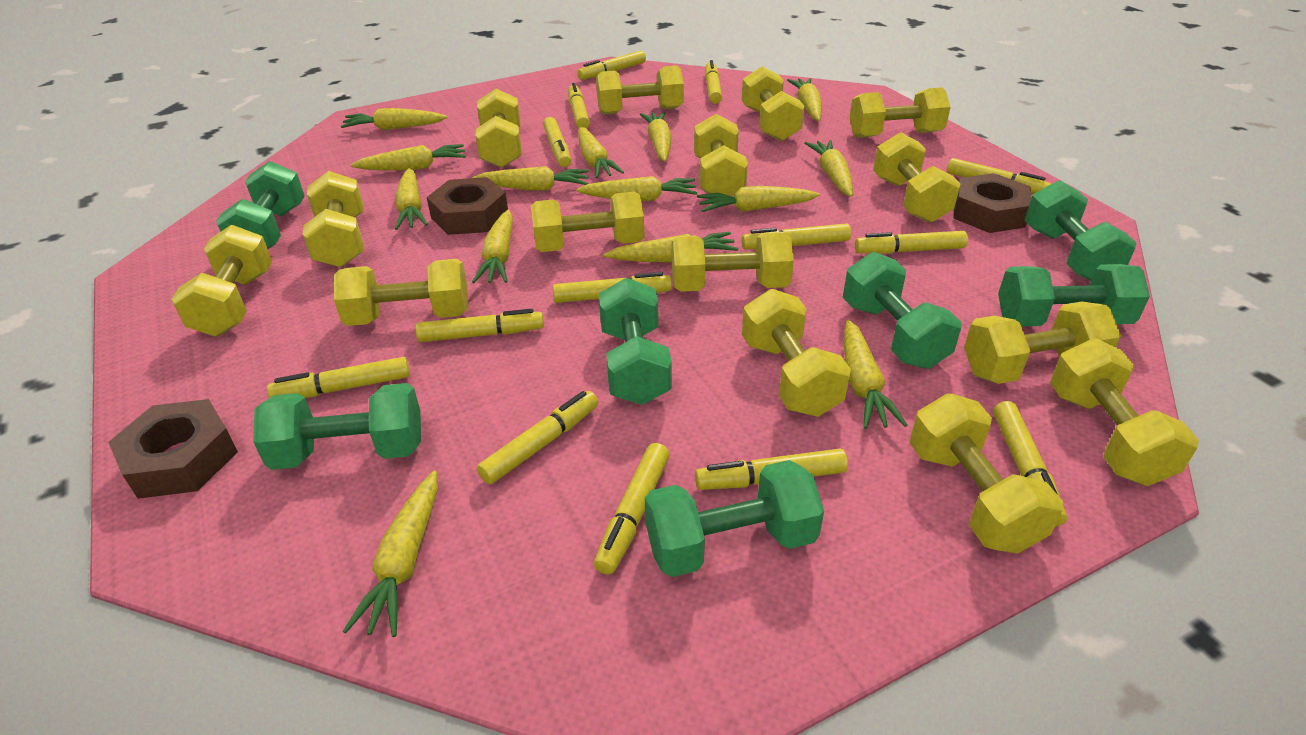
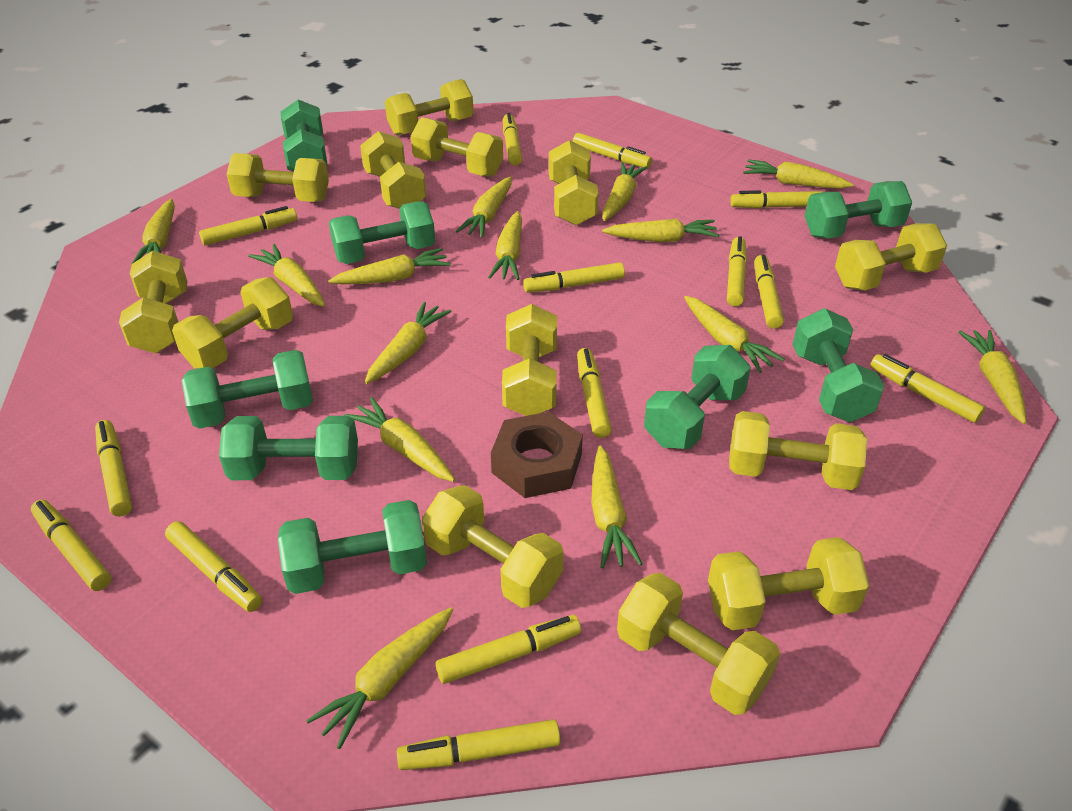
brown nut: 3 -> 1
green dumbbell: 7 -> 8
yellow dumbbell: 15 -> 13

